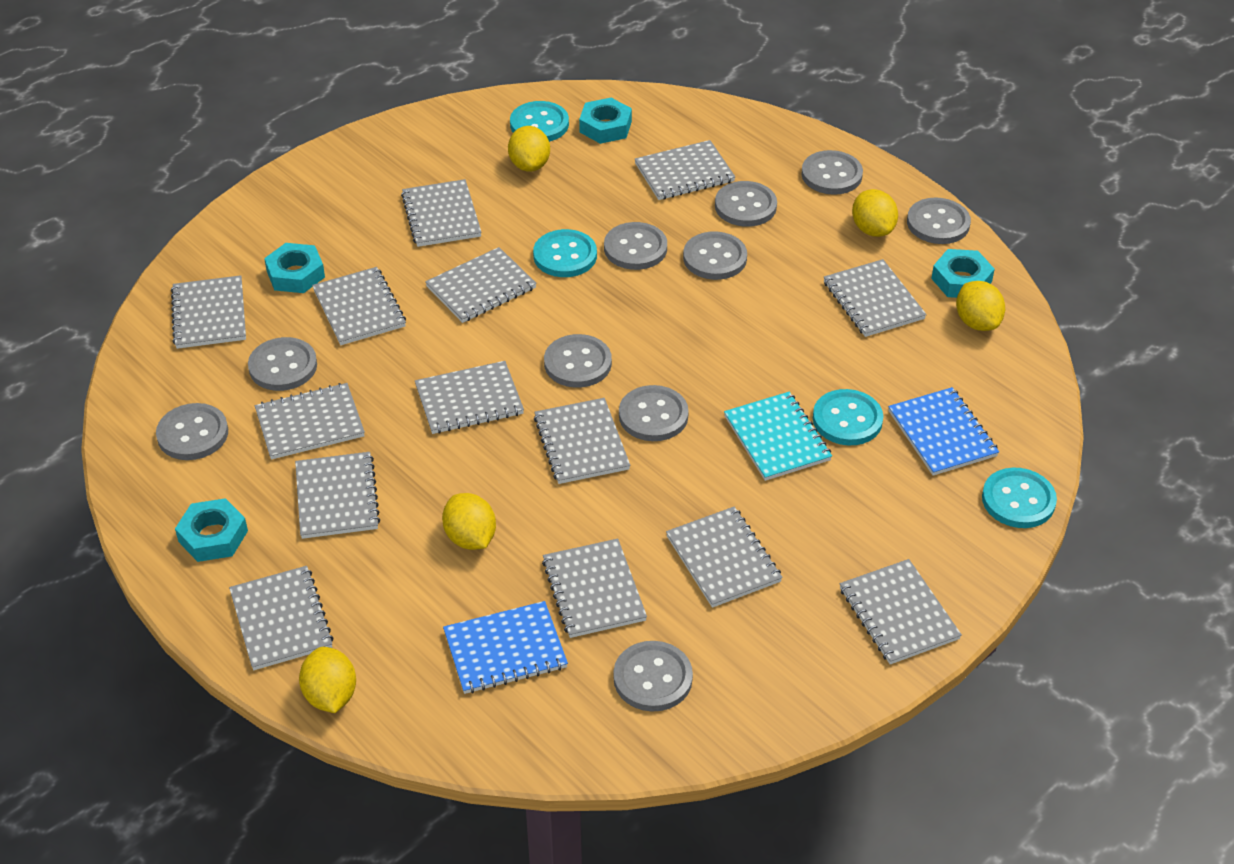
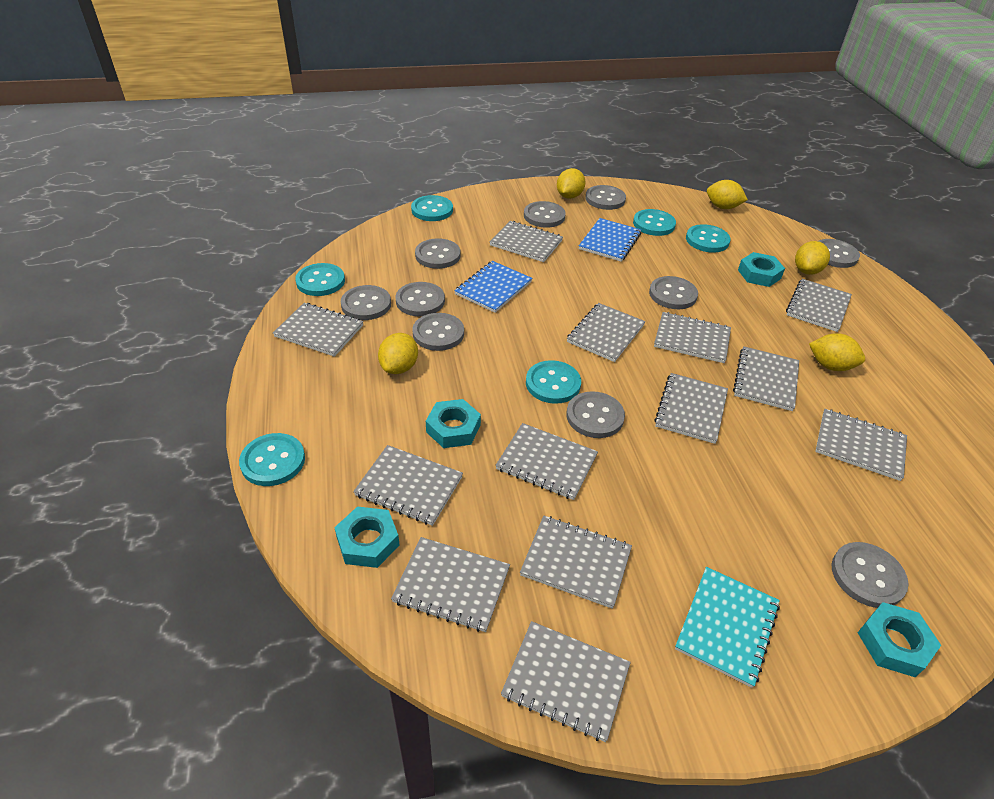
grey notebook: 14 -> 13
turquoise button: 4 -> 6

